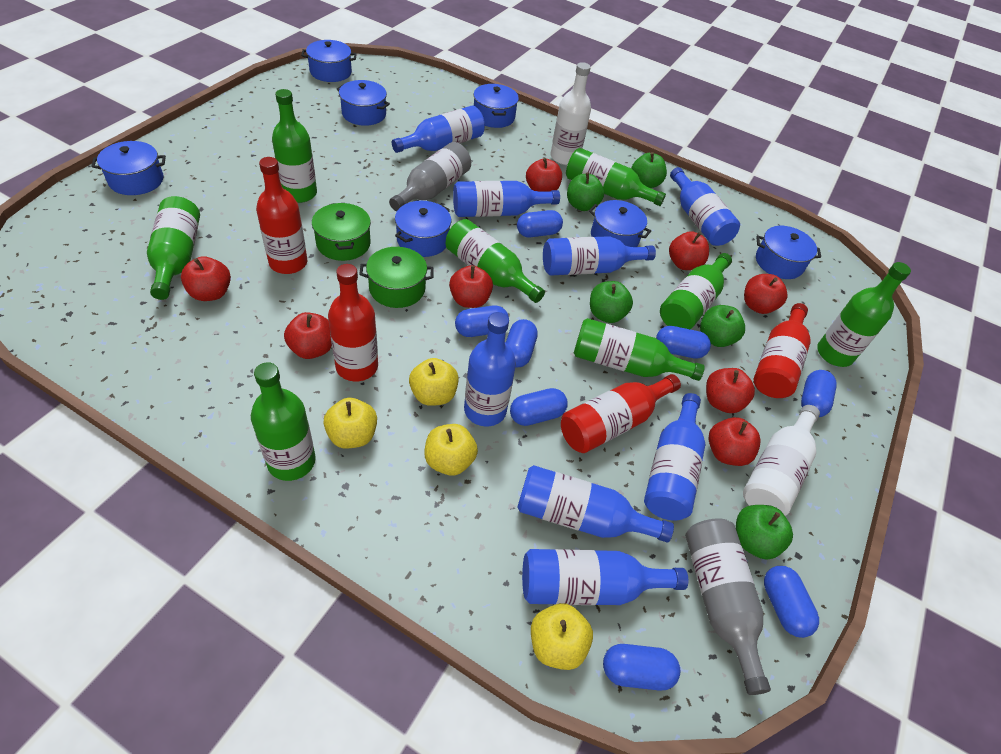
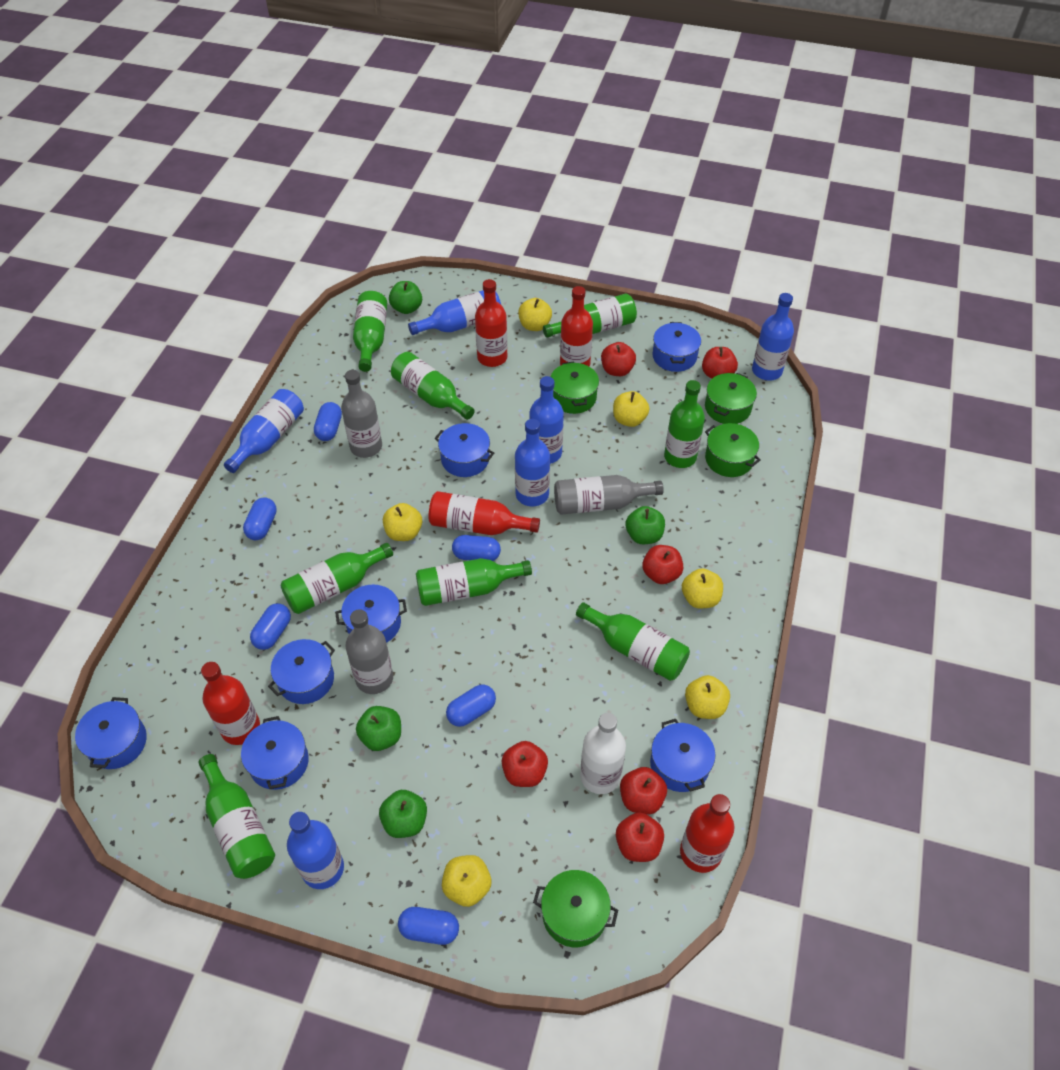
blue bottle: 8 -> 6
blue capsule: 8 -> 6
green apple: 5 -> 4
green pot: 2 -> 4
grey bottle: 2 -> 3
red apple: 8 -> 6
red bottle: 4 -> 5
white bottle: 2 -> 1
yellow apple: 4 -> 6

